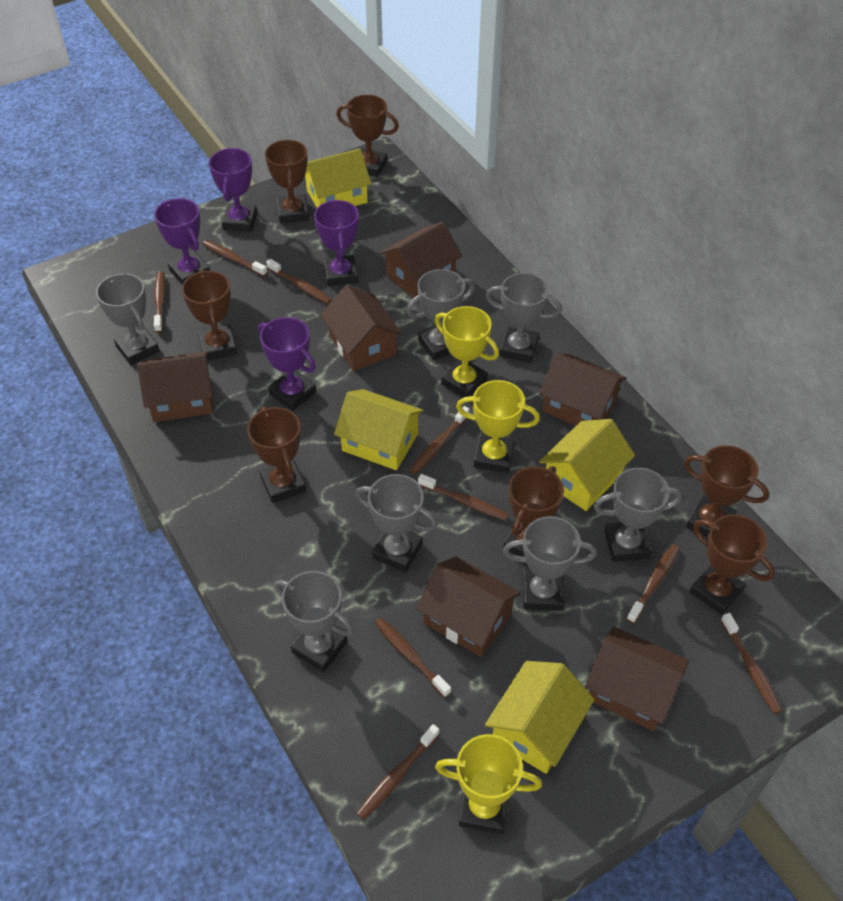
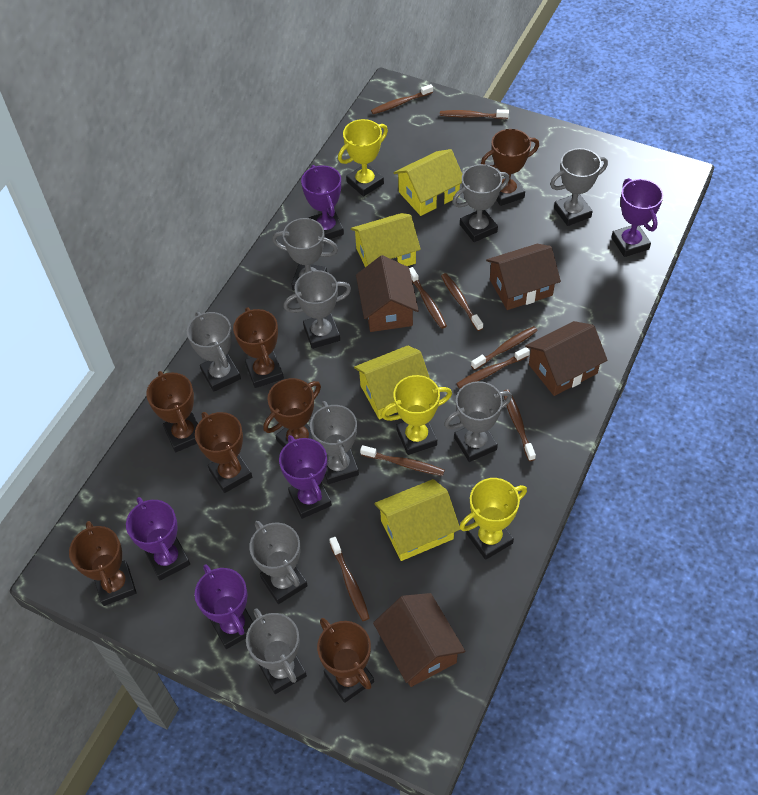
brown house: 6 -> 4
grey trophy: 7 -> 9
purple trophy: 4 -> 5

